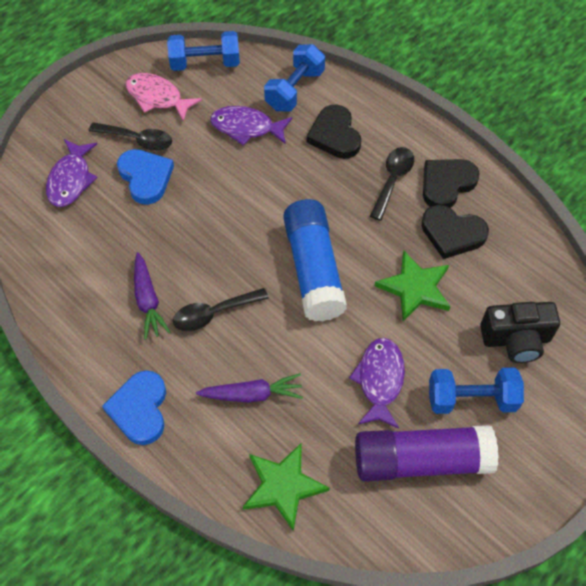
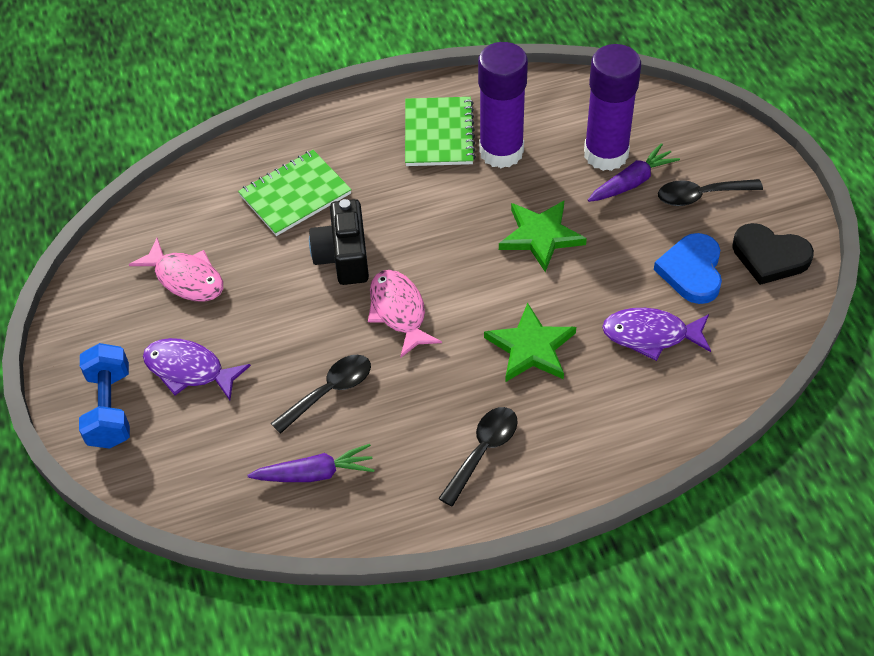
black heart: 3 -> 1
blue dumbbell: 3 -> 1
blue glue stick: 1 -> 0
blue heart: 2 -> 1
green notebook: 0 -> 2
pink fish: 1 -> 2
purple fish: 3 -> 2
purple glue stick: 1 -> 2

